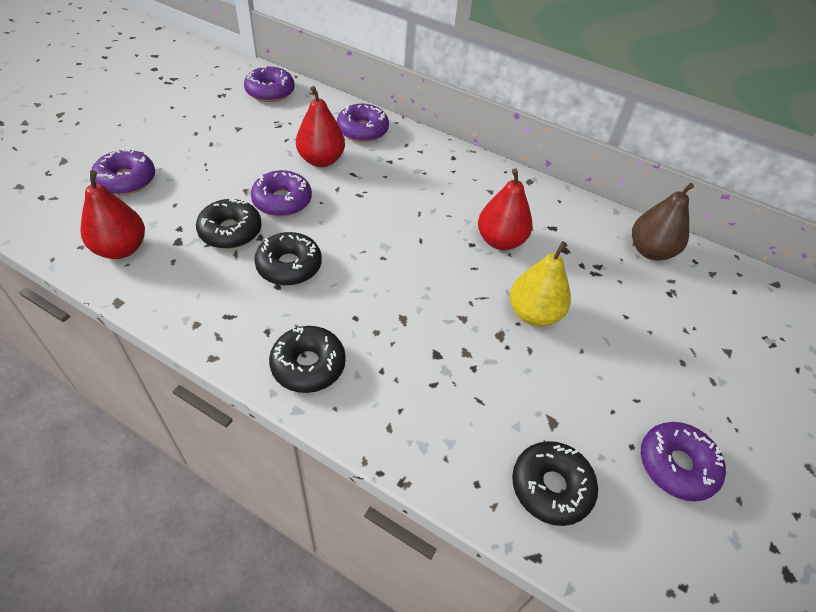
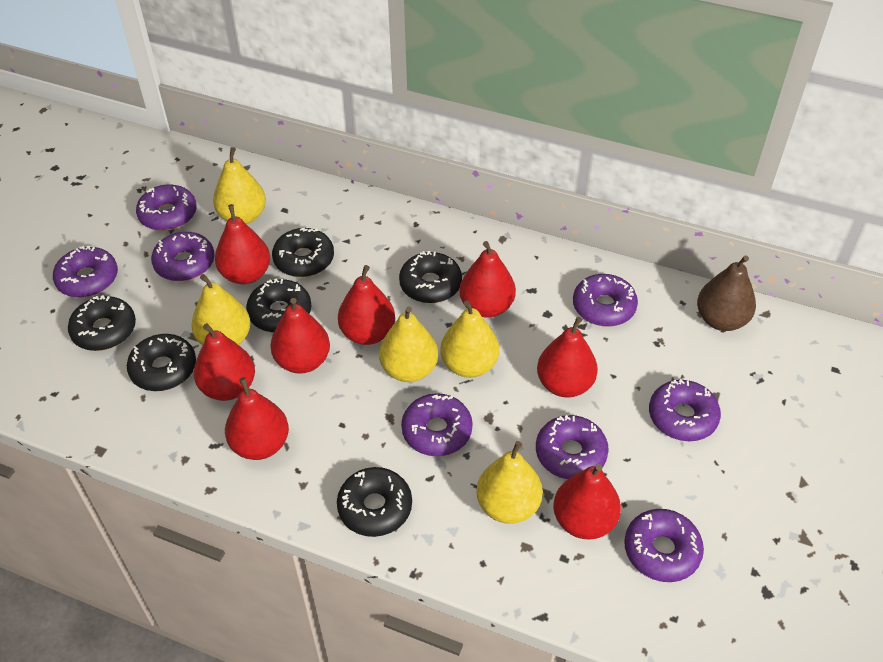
black donut: 4 -> 6
purple donut: 5 -> 8
red pear: 3 -> 8
yellow pear: 1 -> 5

